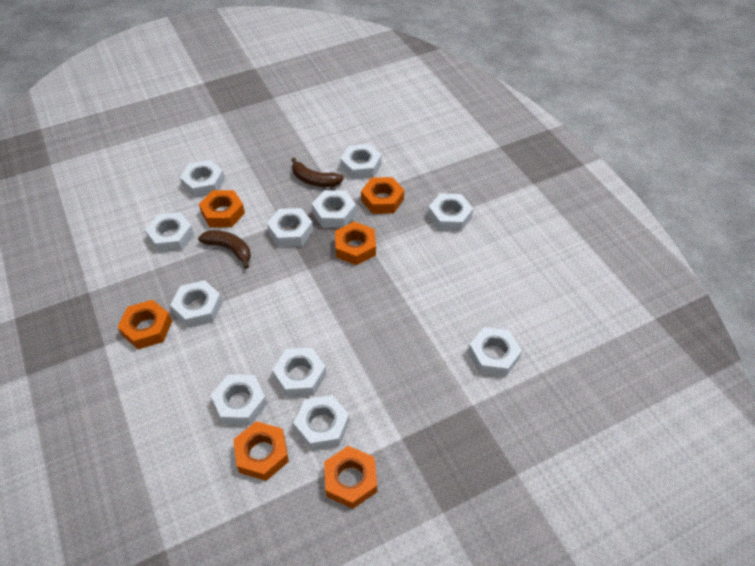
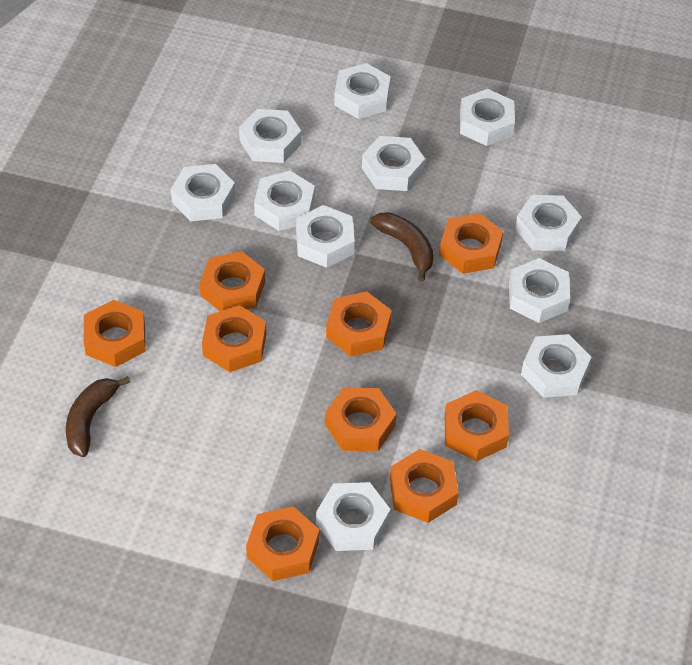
orange nut: 6 -> 9

